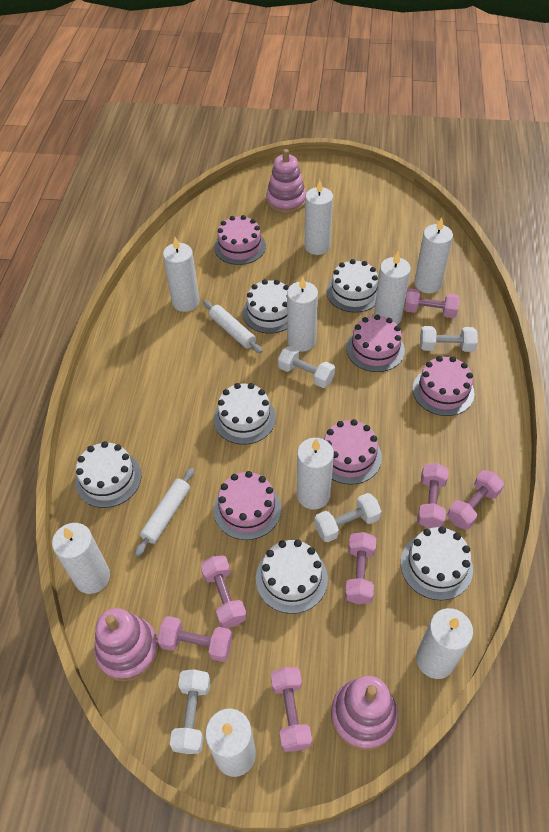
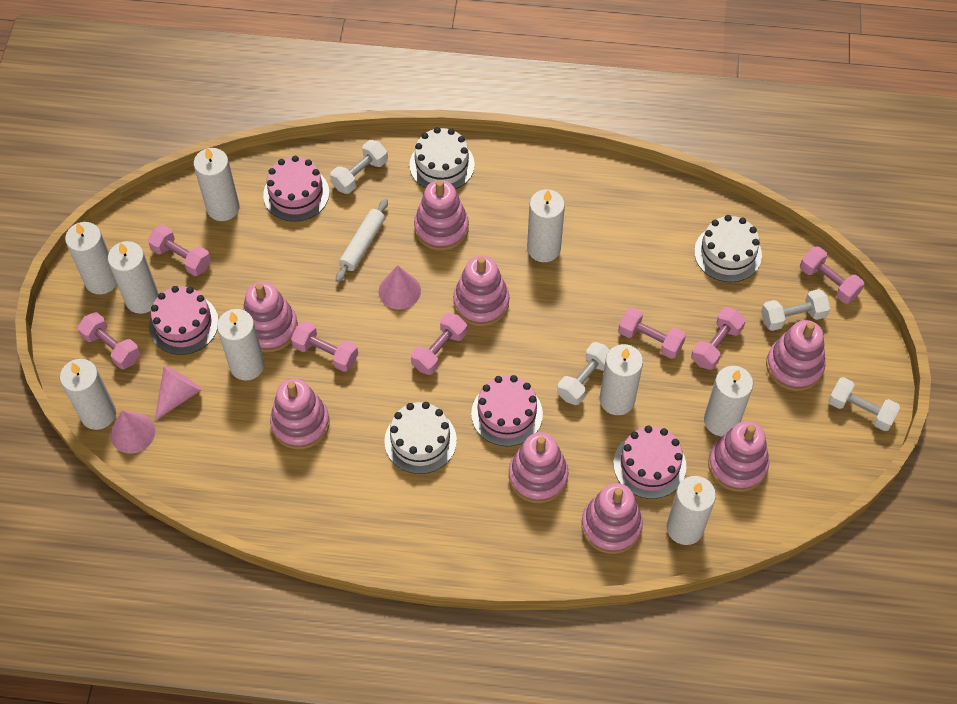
pink cake: 5 -> 4
pink cone: 0 -> 3
pink stacking toy: 3 -> 8
white cake: 6 -> 3
white rolling pin: 2 -> 1

